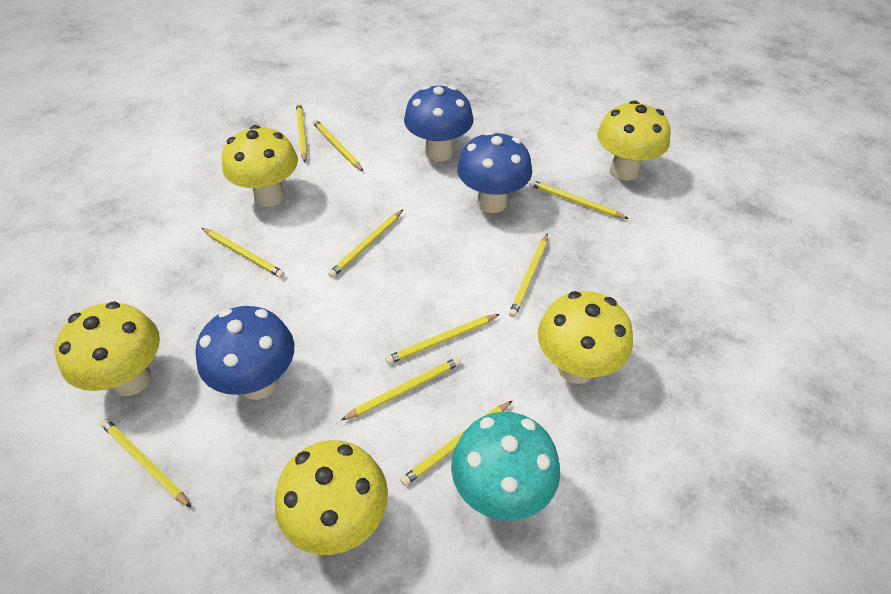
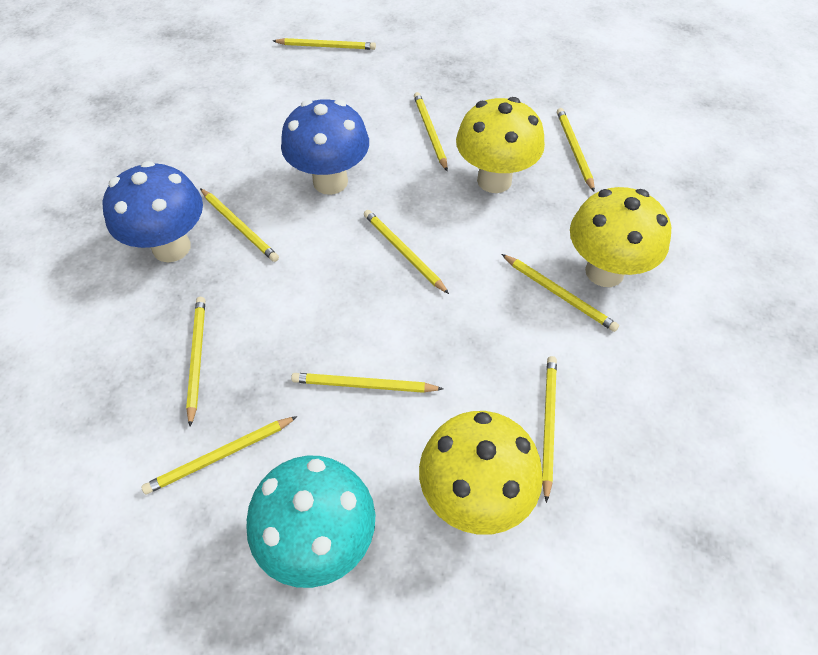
blue mushroom: 3 -> 2
yellow mushroom: 5 -> 3

